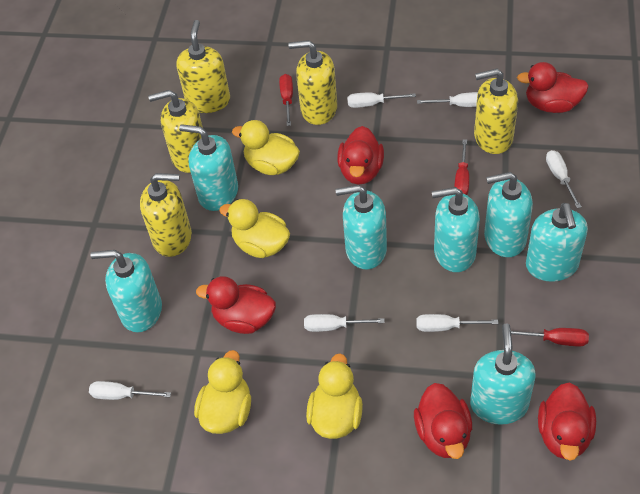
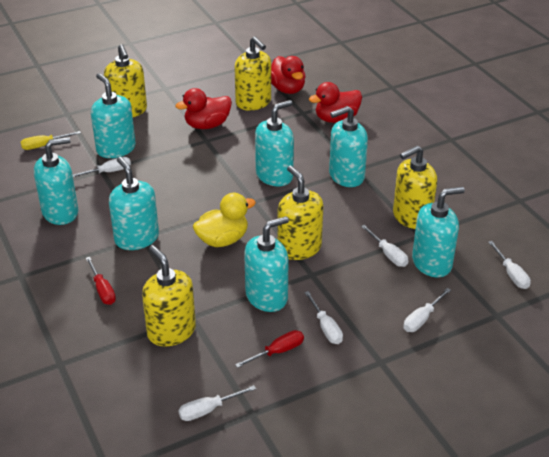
red duck: 5 -> 3
red screwdriver: 3 -> 2
yellow duck: 4 -> 1
yellow screwdriver: 0 -> 1

